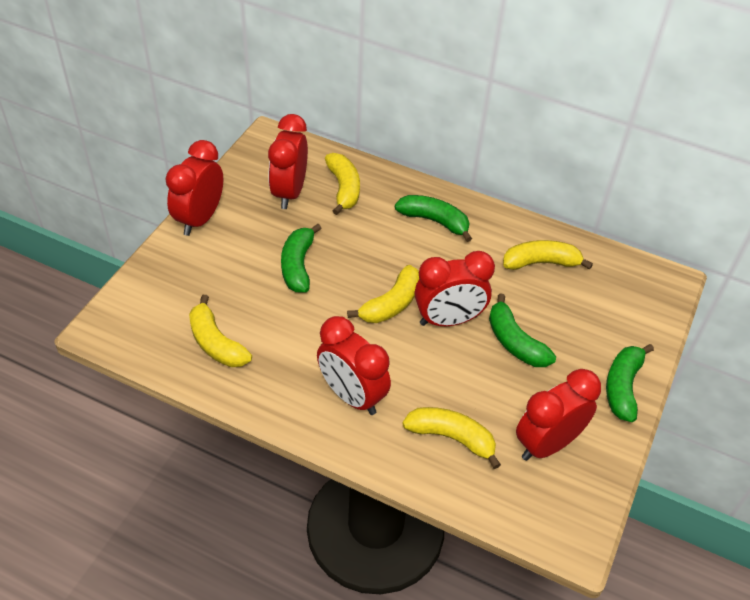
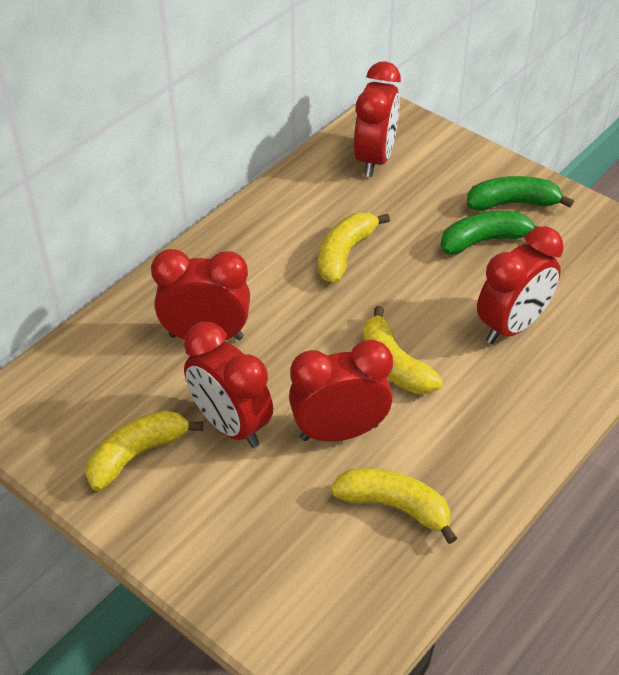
green banana: 4 -> 2
yellow banana: 5 -> 4

